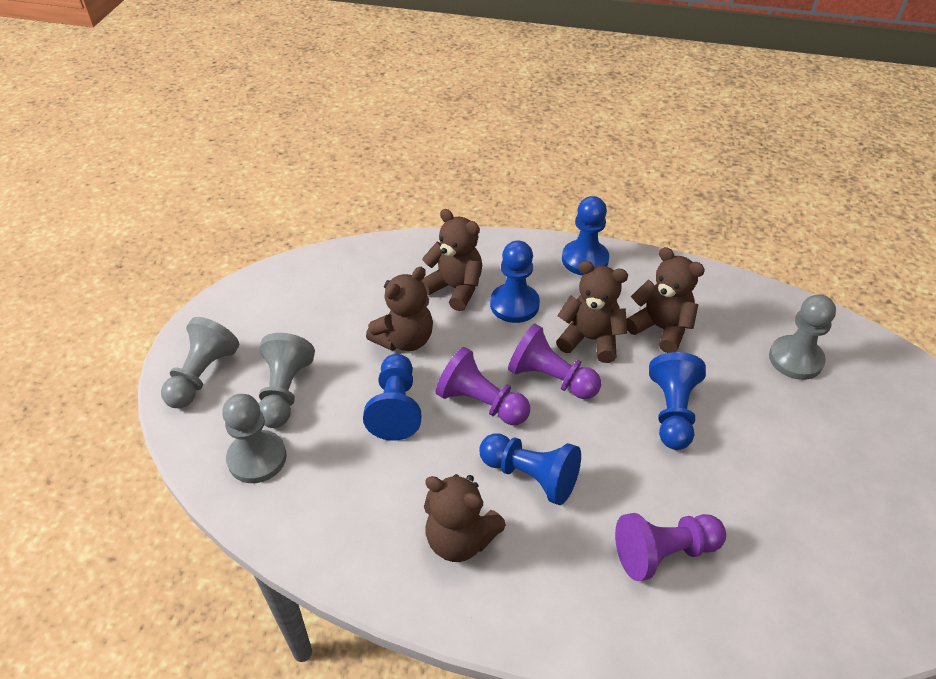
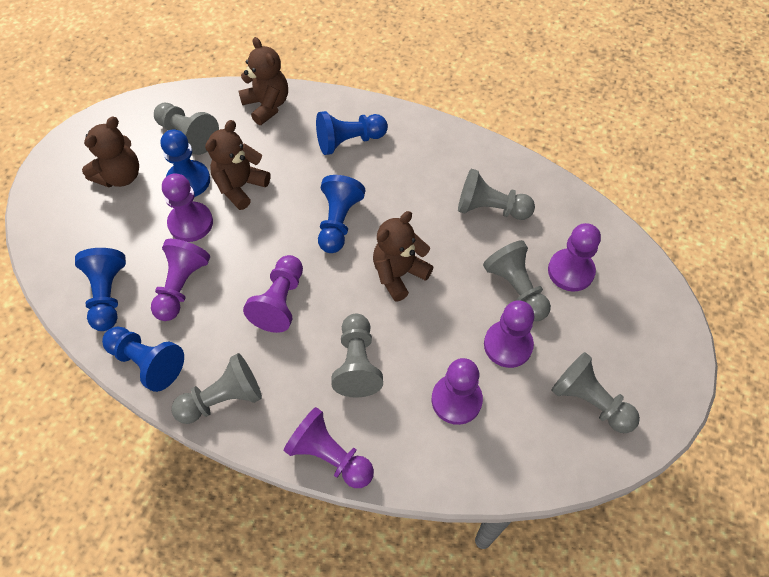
brown teddy bear: 5 -> 4
grey pawn: 4 -> 6
purple pawn: 3 -> 7

